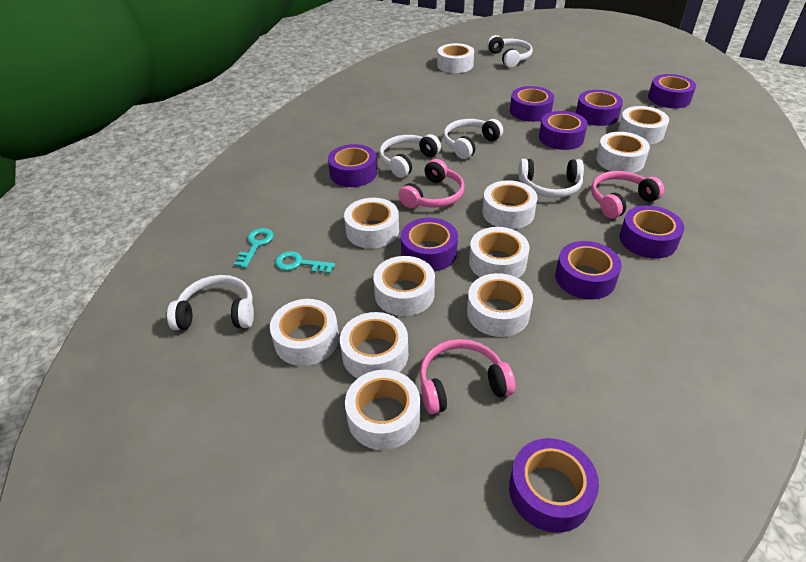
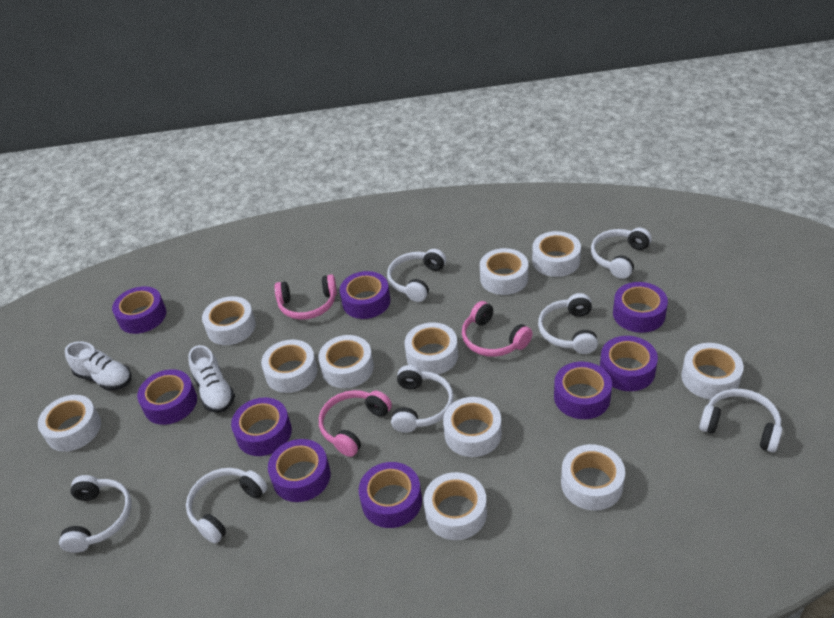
turquoise key: 2 -> 0
white headphones: 5 -> 7
white shoe: 0 -> 2

